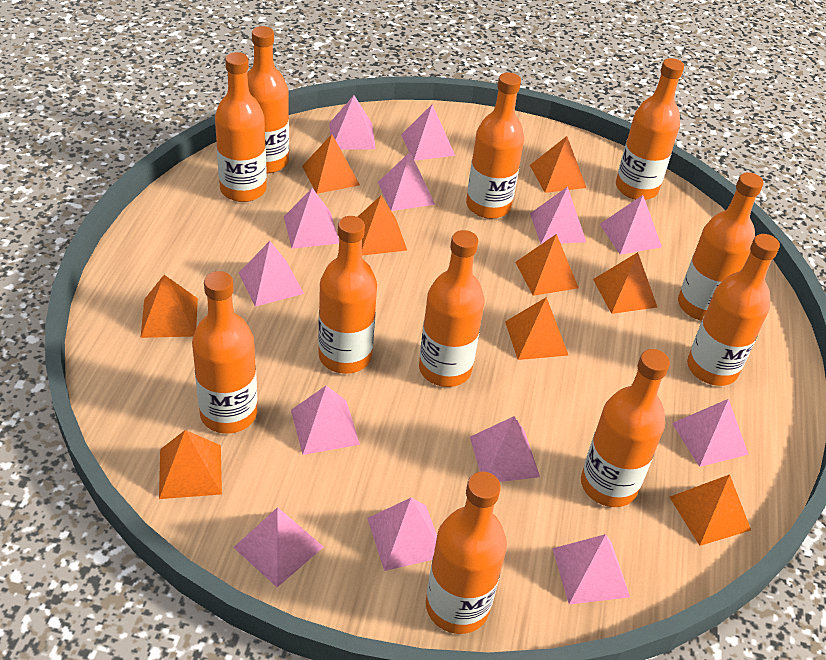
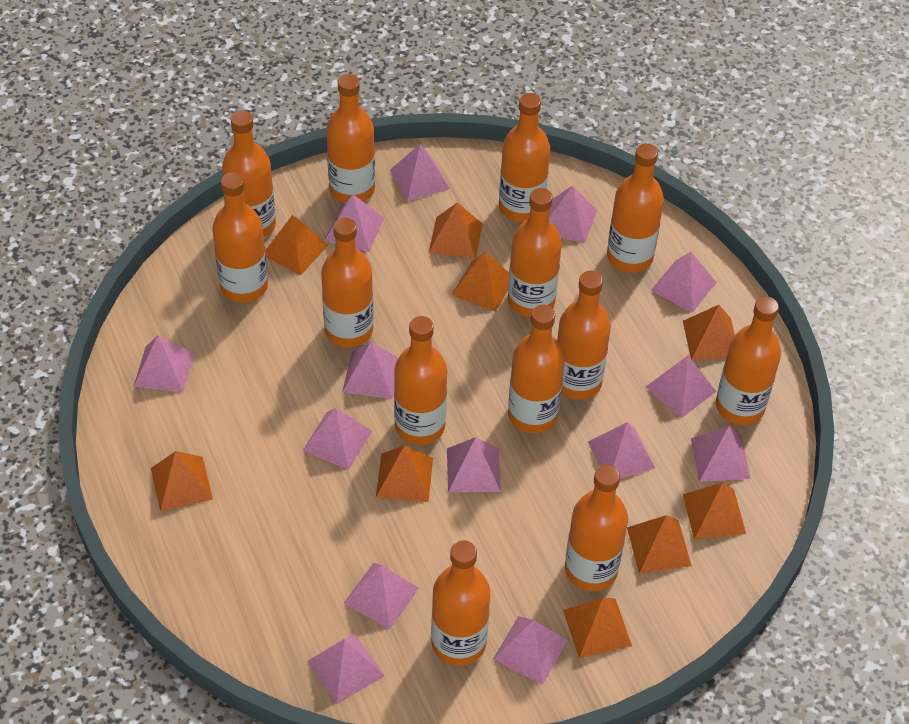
orange bottle: 11 -> 13
pink pyramid: 13 -> 14

